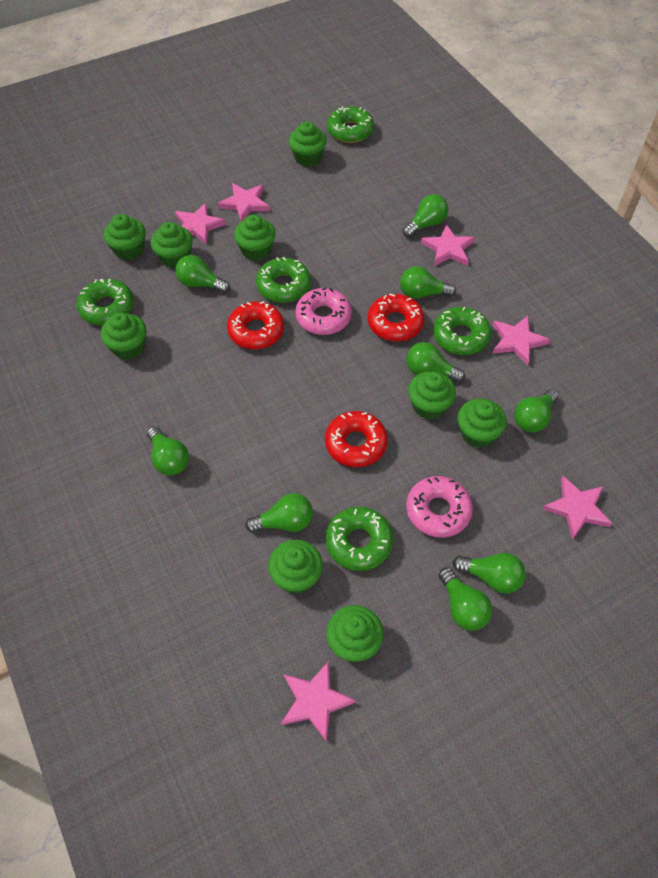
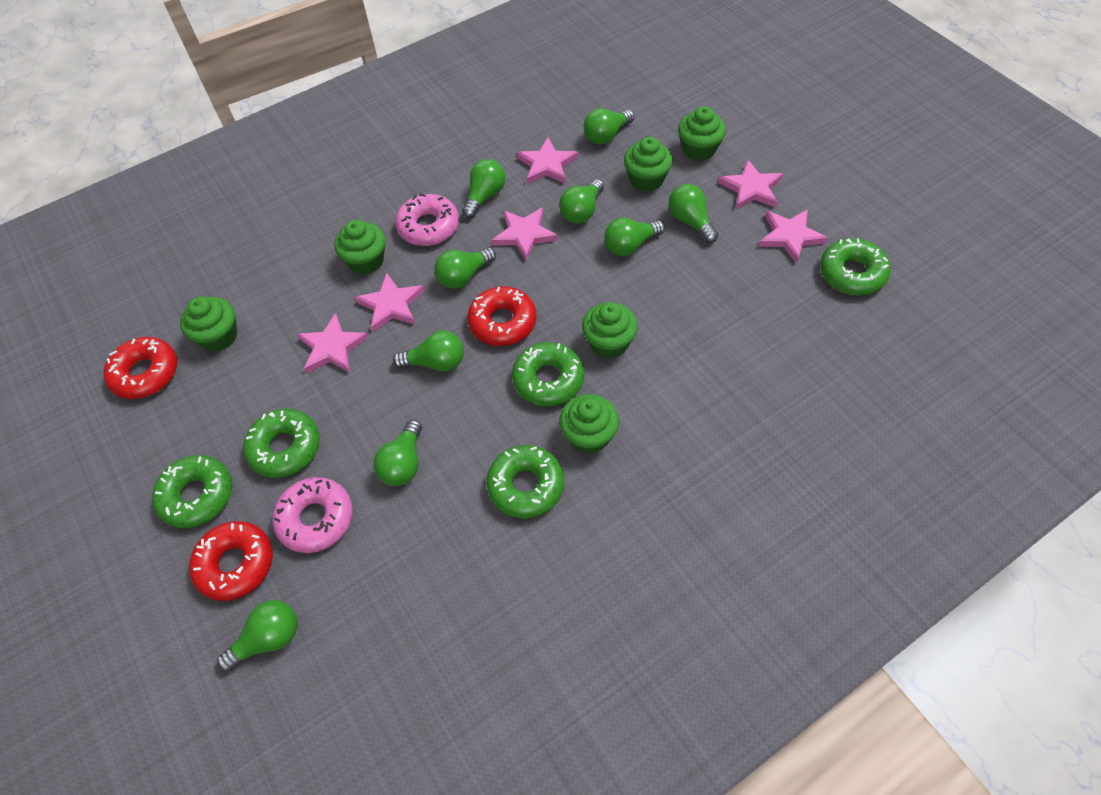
green cupcake: 9 -> 6

